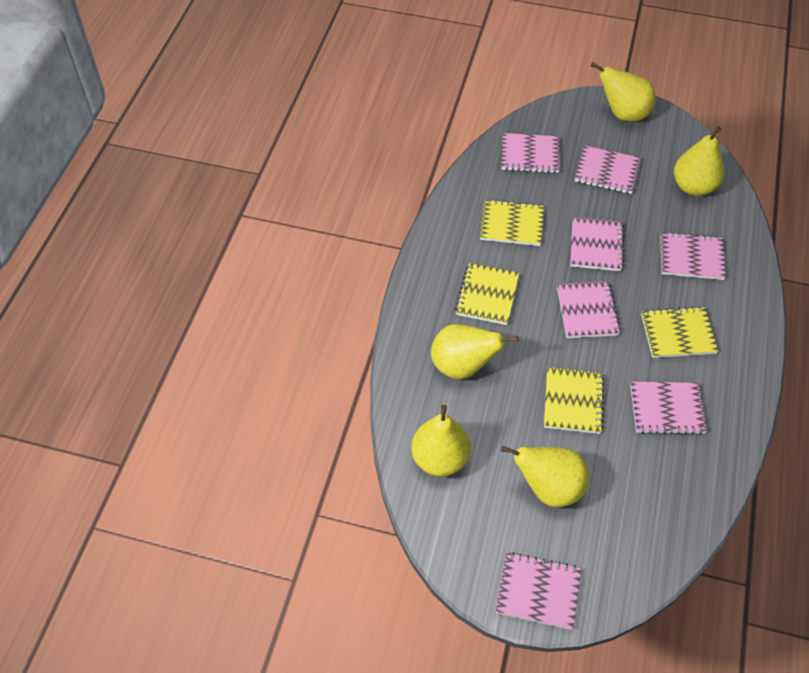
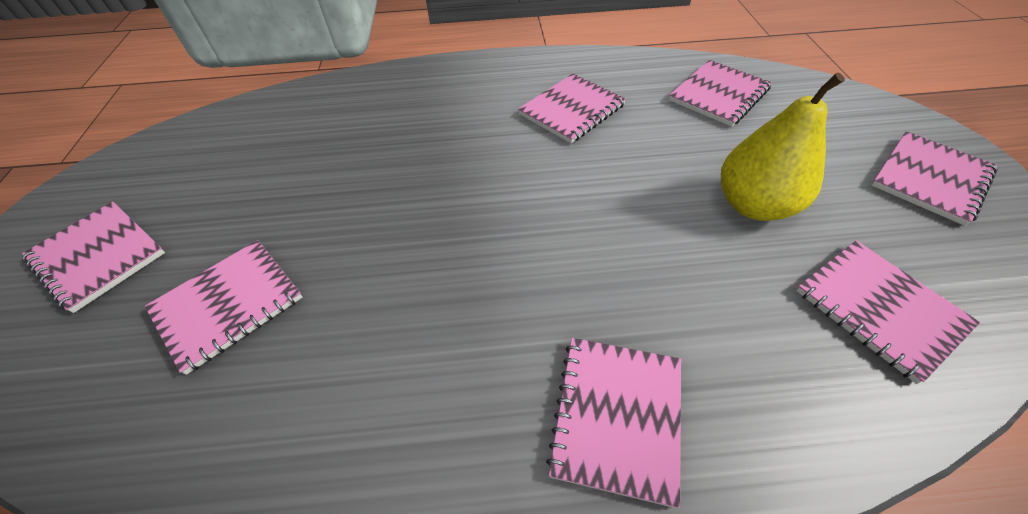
yellow notebook: 4 -> 0
yellow pear: 5 -> 1

